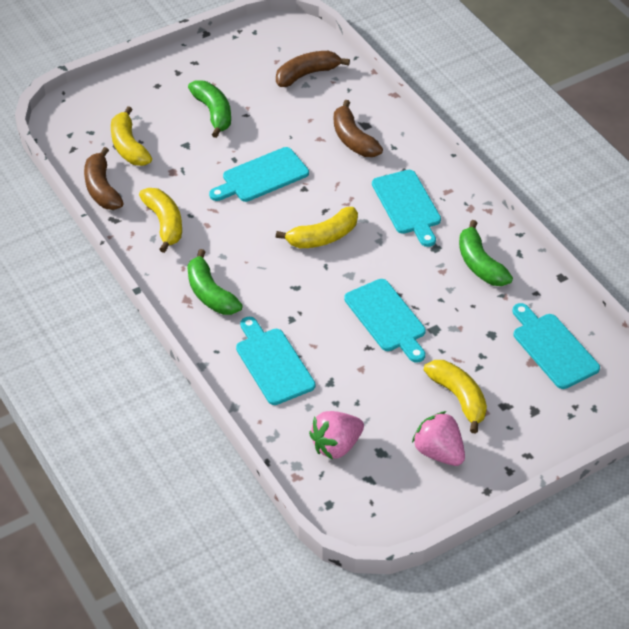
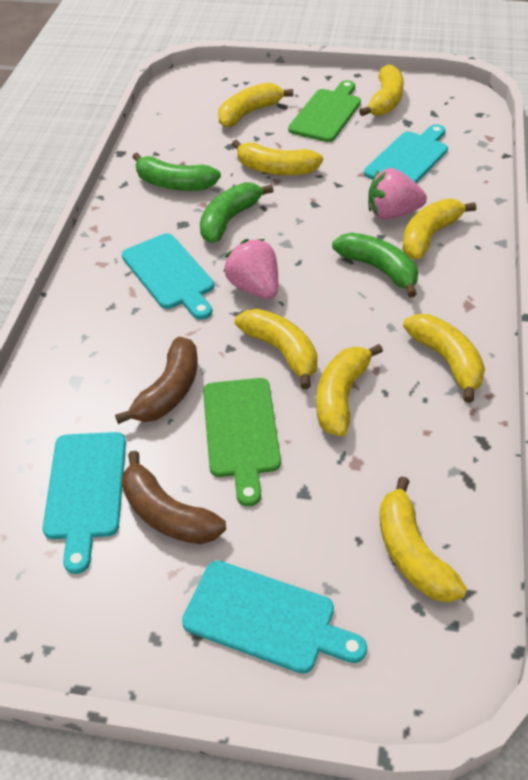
brown banana: 3 -> 2
green cutting board: 0 -> 2
turquoise cutting board: 5 -> 4
yellow banana: 4 -> 8

